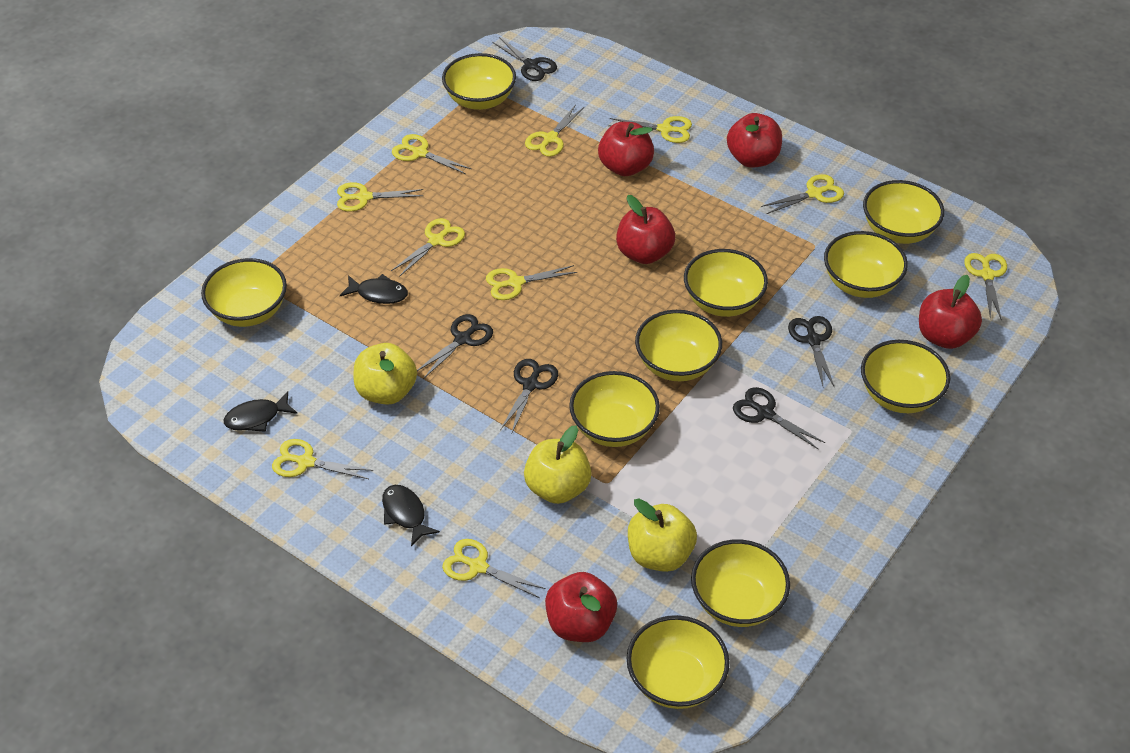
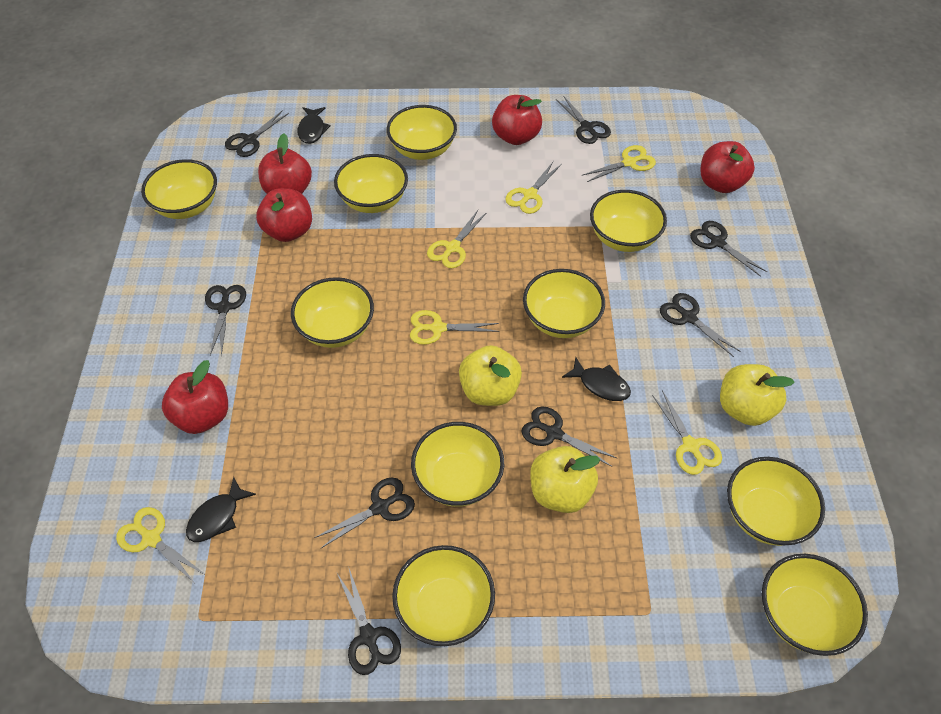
black scissors: 5 -> 8
yellow scissors: 10 -> 6

